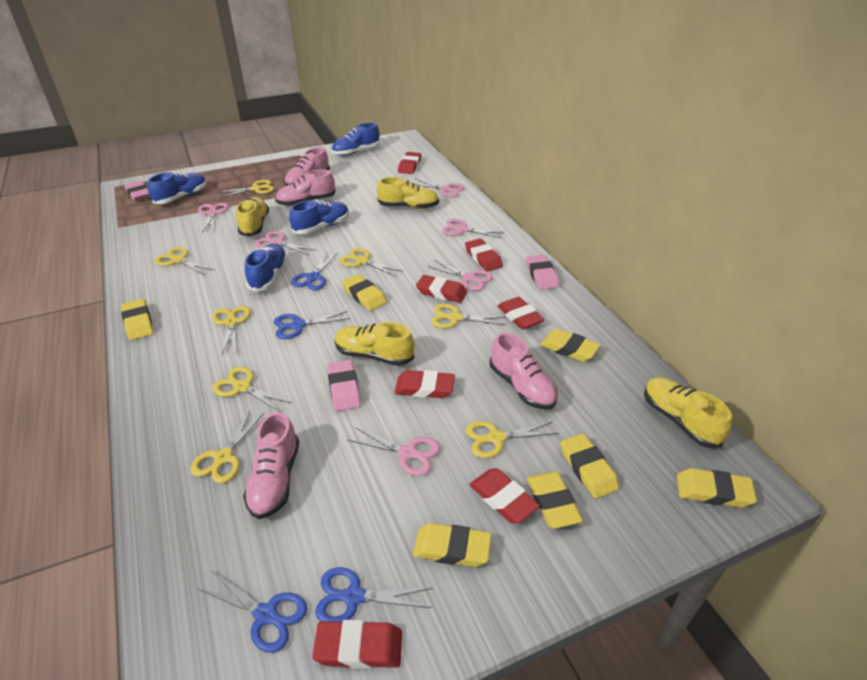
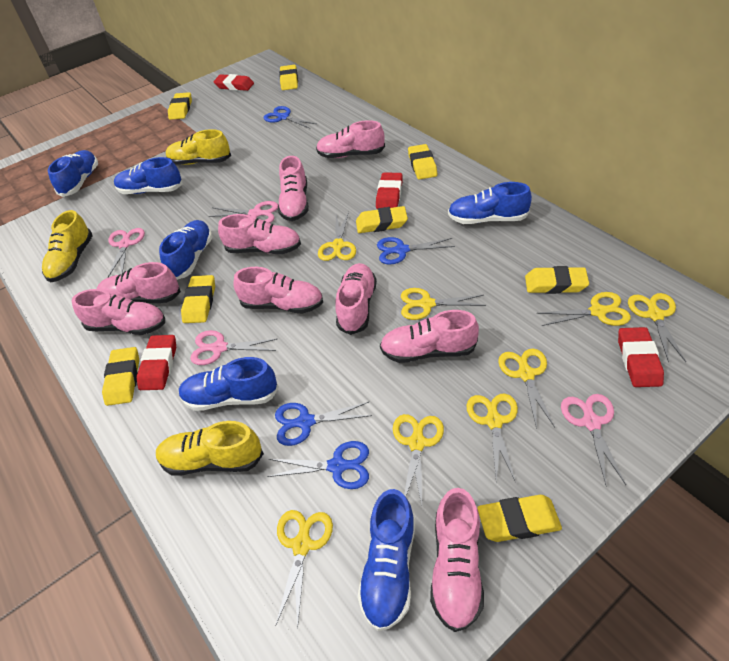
blue shoe: 4 -> 6
pink eraser: 3 -> 0
pink scissors: 6 -> 4
pink shoe: 4 -> 9
red eraser: 7 -> 4
yellow eraser: 7 -> 8
yellow shoe: 4 -> 3

